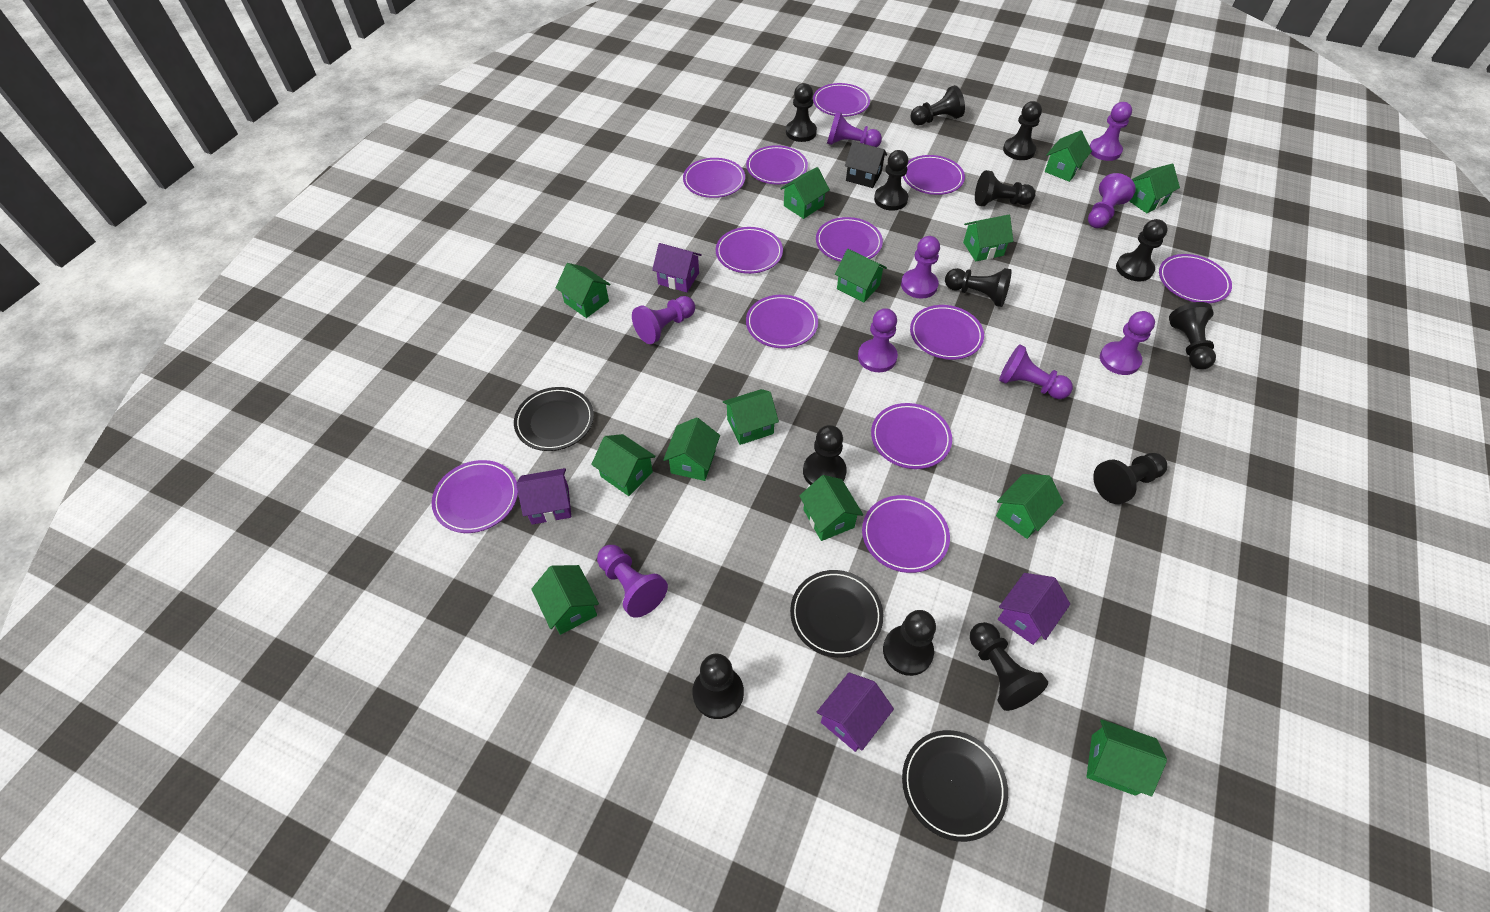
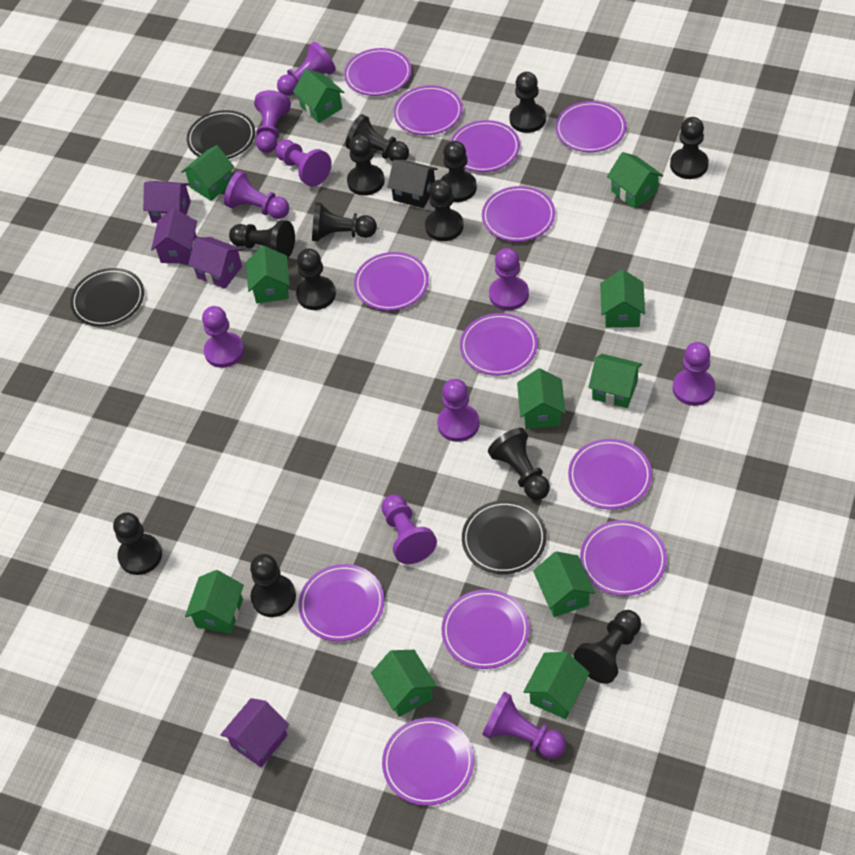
green house: 13 -> 11
purple pawn: 9 -> 10

